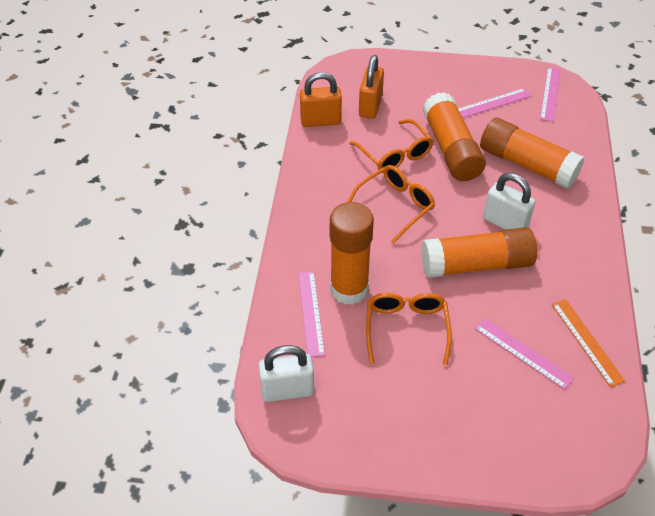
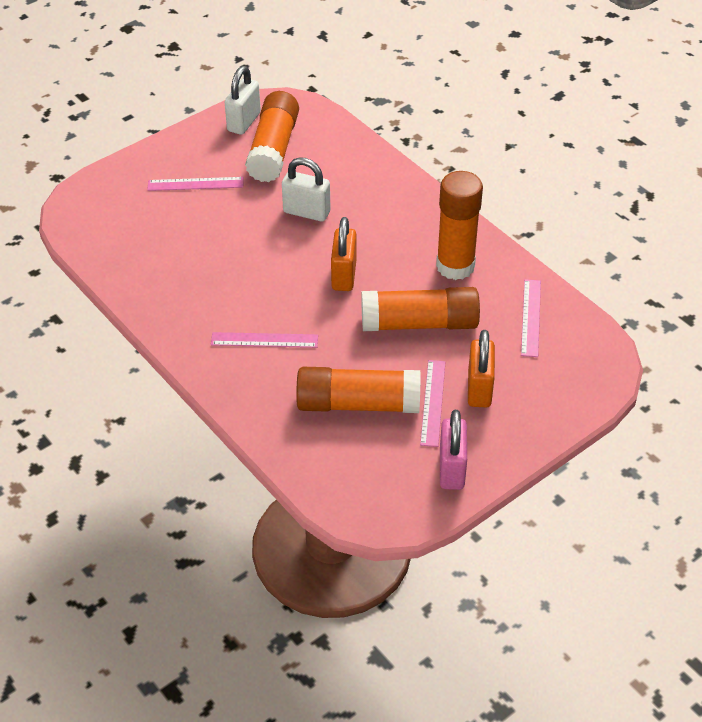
orange glasses: 3 -> 0
orange ruler: 1 -> 0
pink padlock: 0 -> 1

